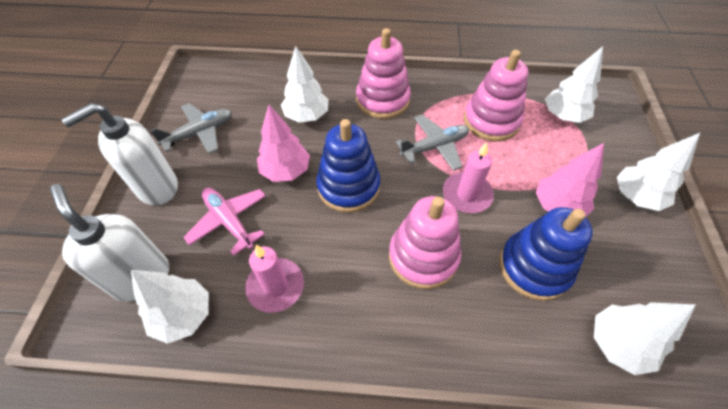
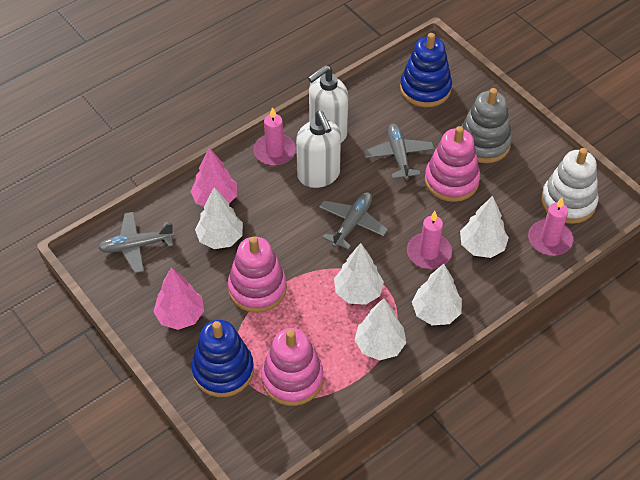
grey plane: 2 -> 3
grey stacking toy: 0 -> 1
pink candle: 2 -> 3
pink plane: 1 -> 0
white stacking toy: 0 -> 1

